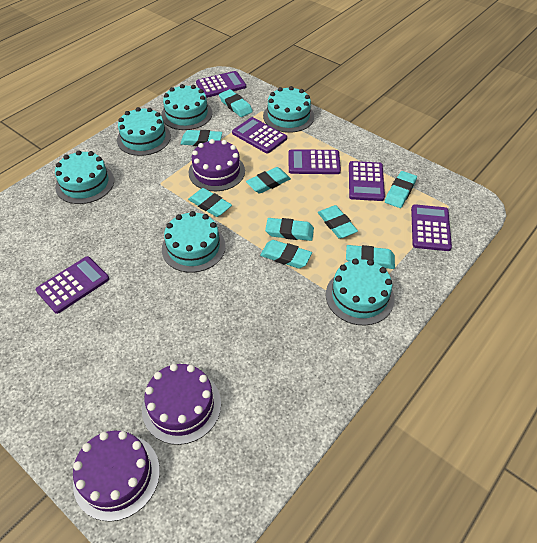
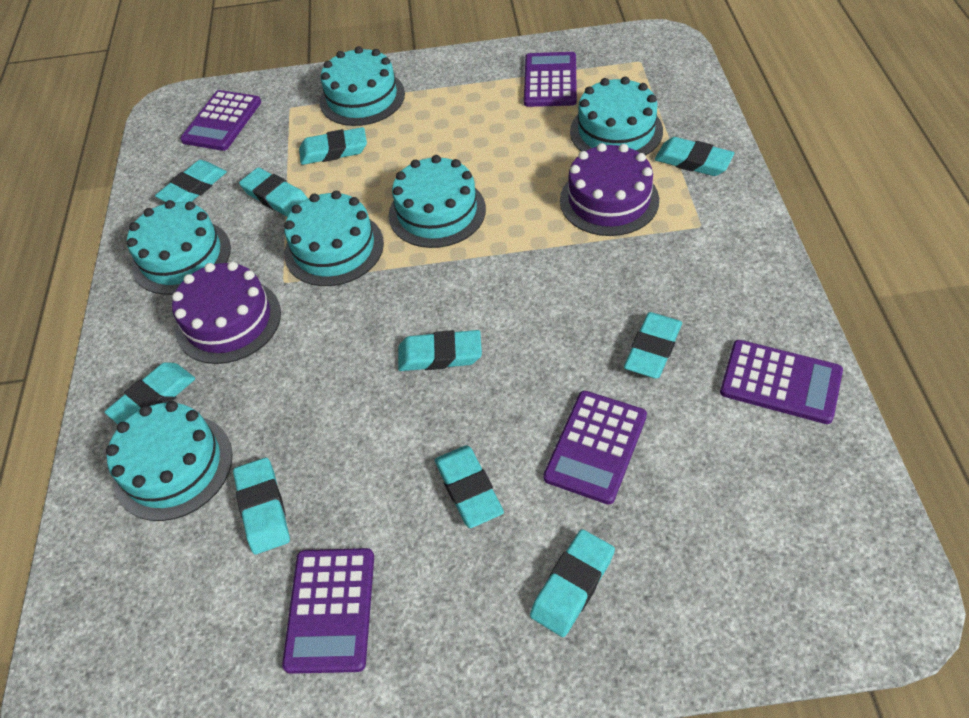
purple cake: 3 -> 2
purple calculator: 6 -> 5
turquoise eraser: 9 -> 10

